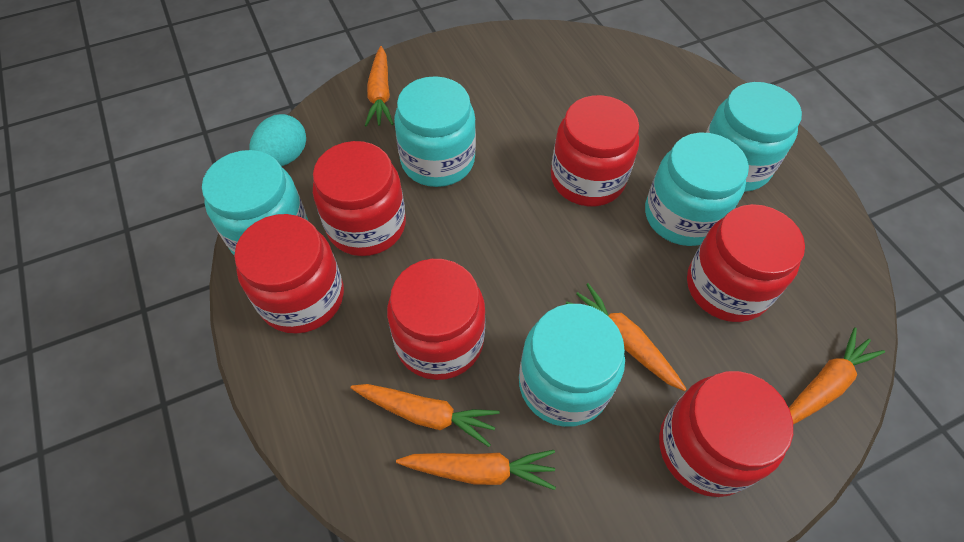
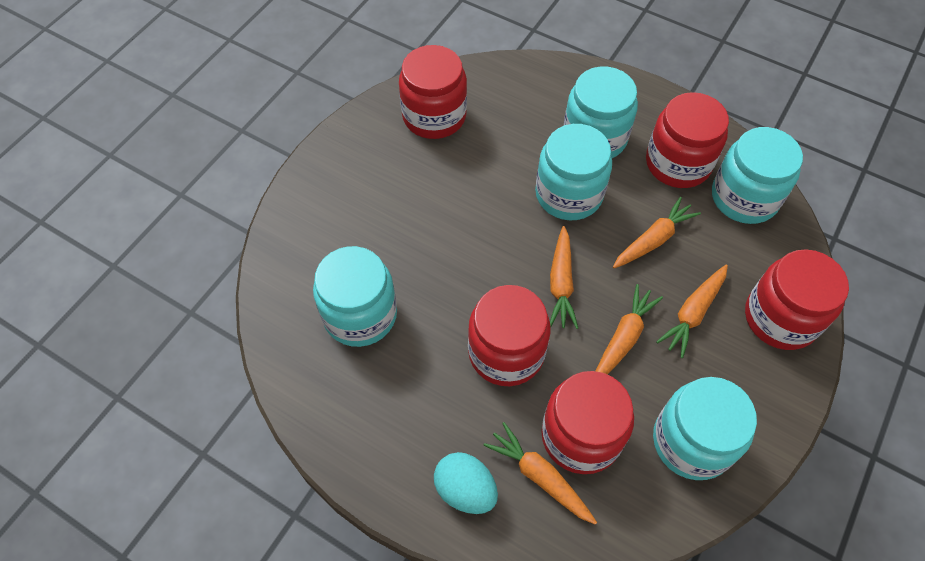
red jar: 6 -> 5

